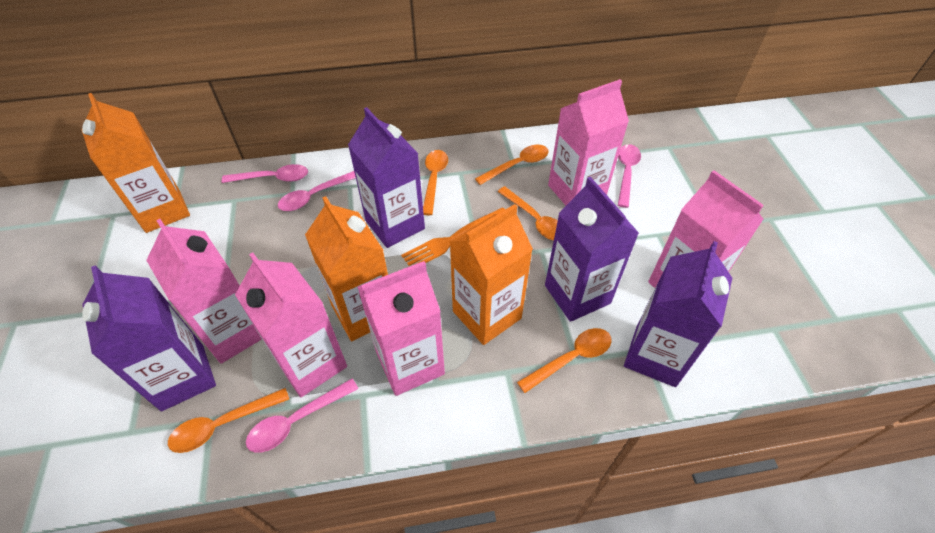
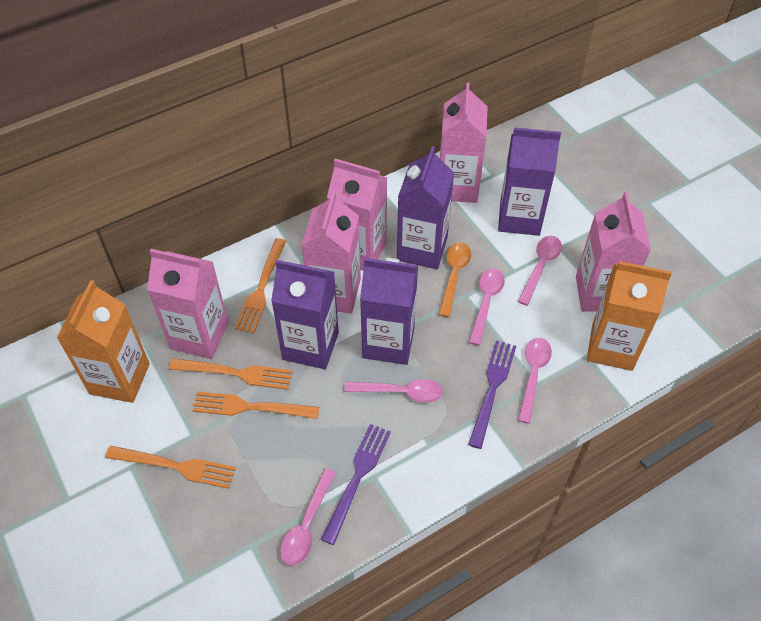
orange carton: 3 -> 2
orange fork: 1 -> 4
orange spoon: 5 -> 1
pink spoon: 4 -> 5
purple fork: 0 -> 2

